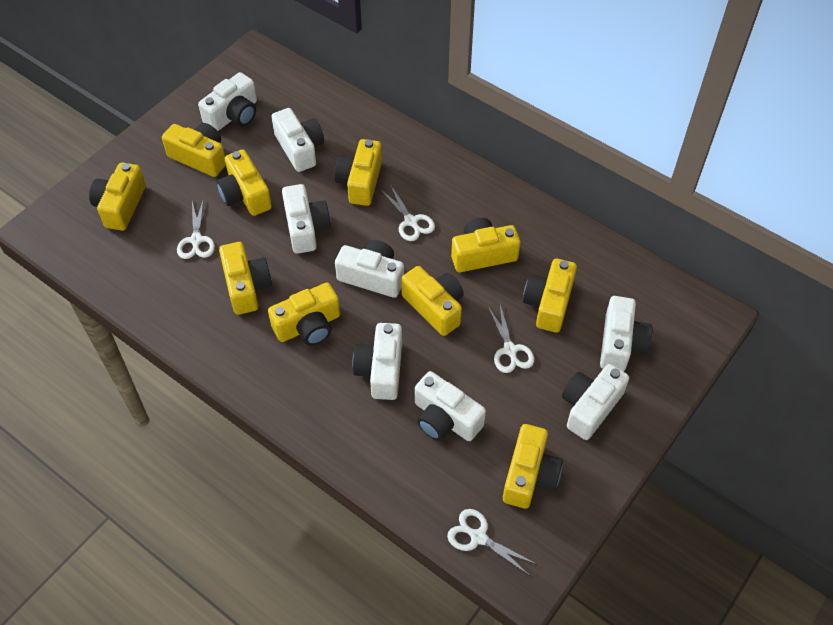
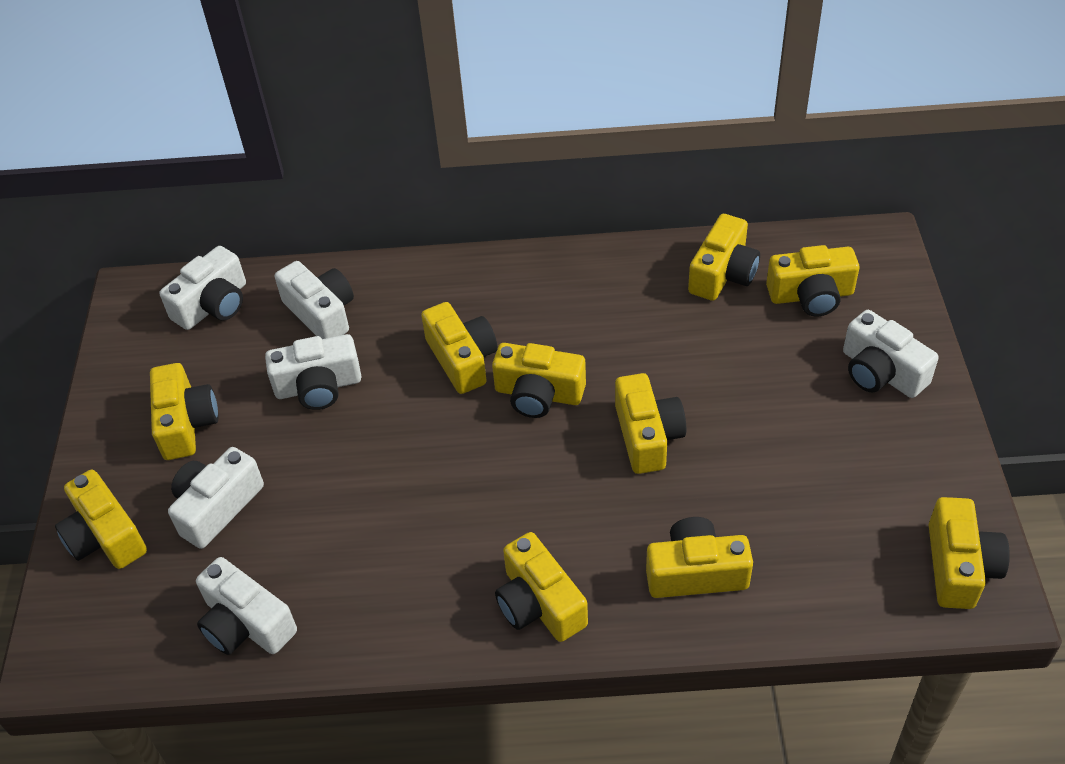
white camera: 8 -> 6
white scissors: 4 -> 0

